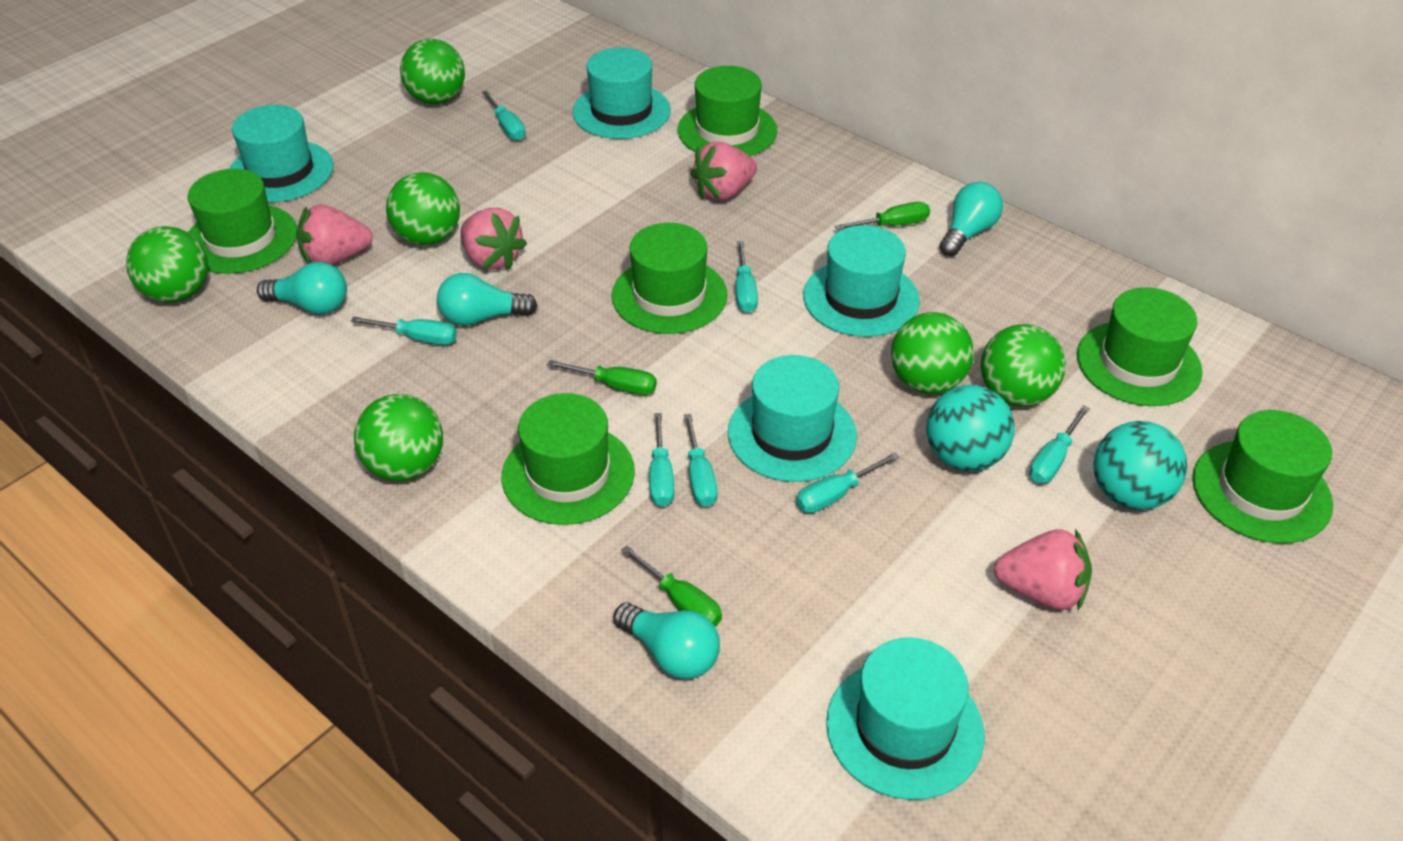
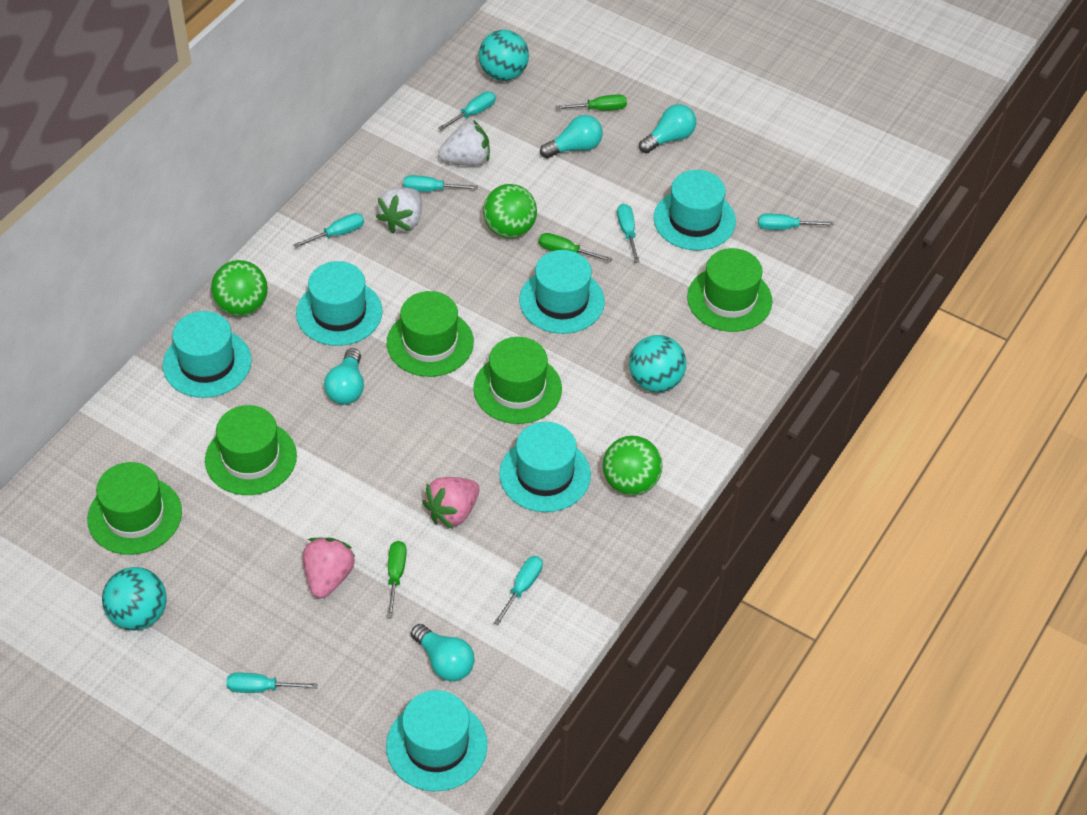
green ball: 6 -> 3
green hat: 6 -> 5
pink strawberry: 4 -> 2
turquoise ball: 2 -> 3
turquoise hat: 5 -> 6
white strawberry: 0 -> 2

